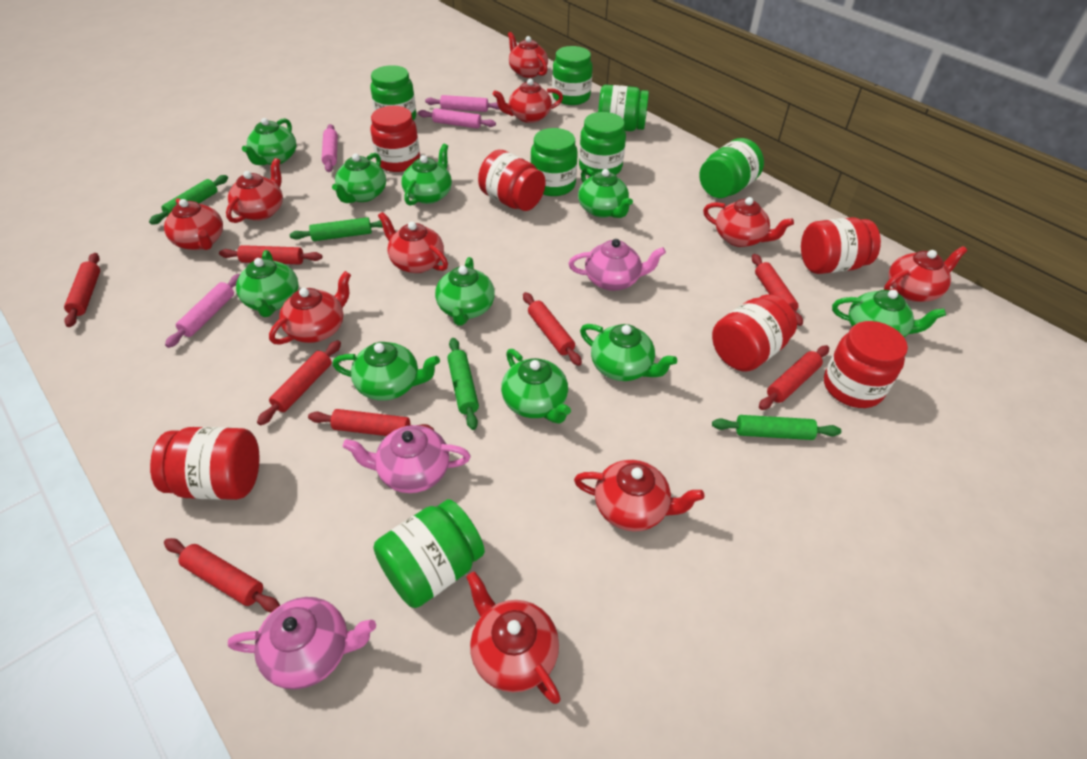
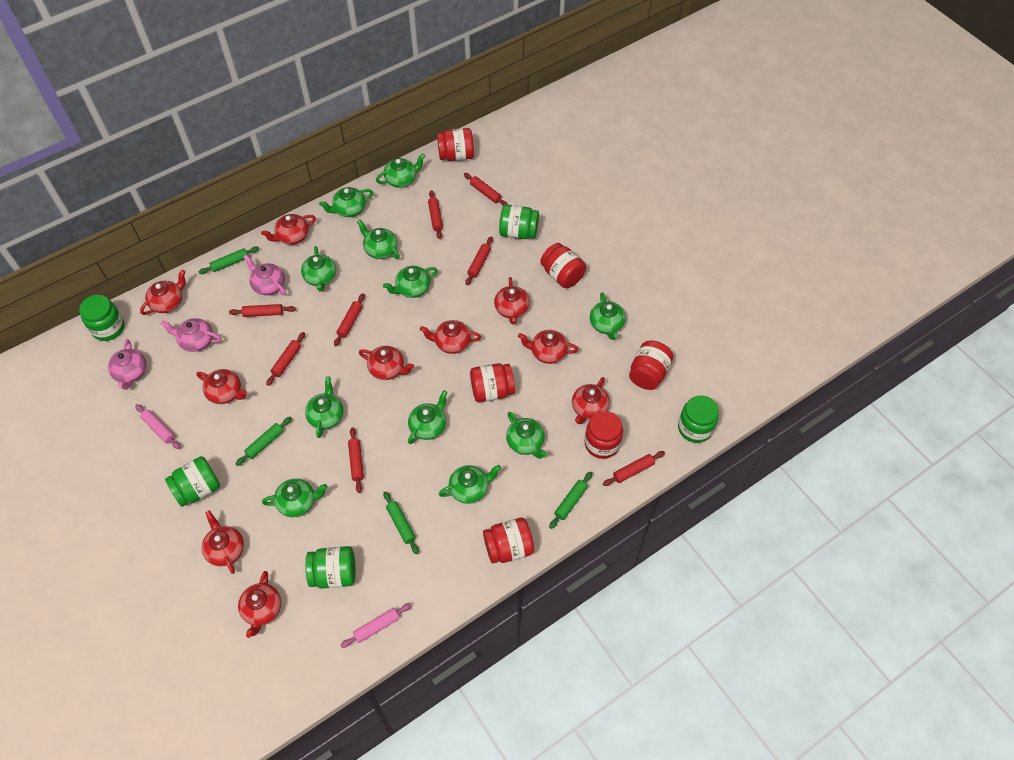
green jar: 7 -> 5
green teapot: 10 -> 11
pink rolling pin: 4 -> 2

